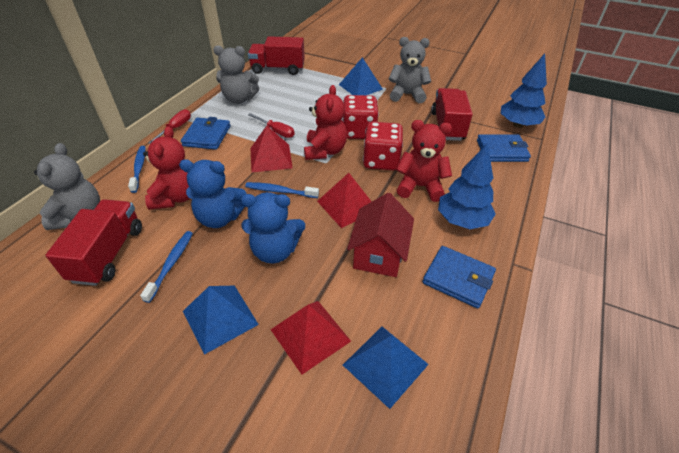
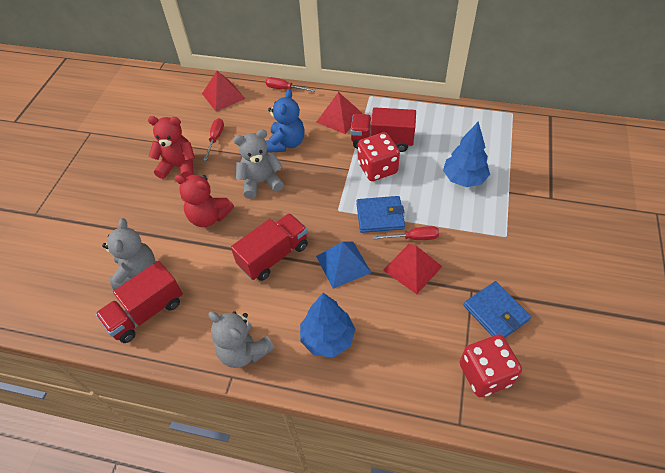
blue pyramid: 3 -> 1
blue teddy bear: 2 -> 1
blue toothbrush: 3 -> 0
blue wallet: 3 -> 2
red house: 1 -> 0
red screwdriver: 2 -> 3
red teddy bear: 3 -> 2

